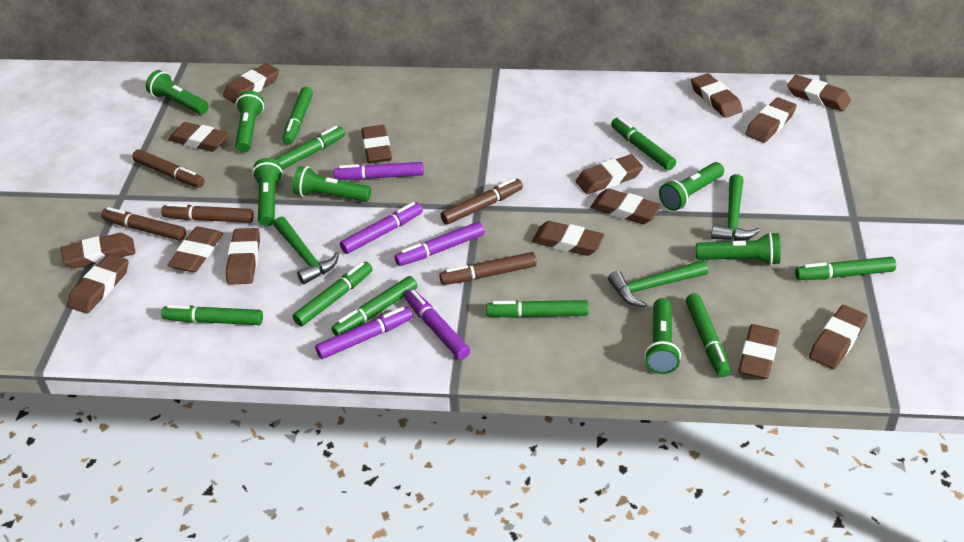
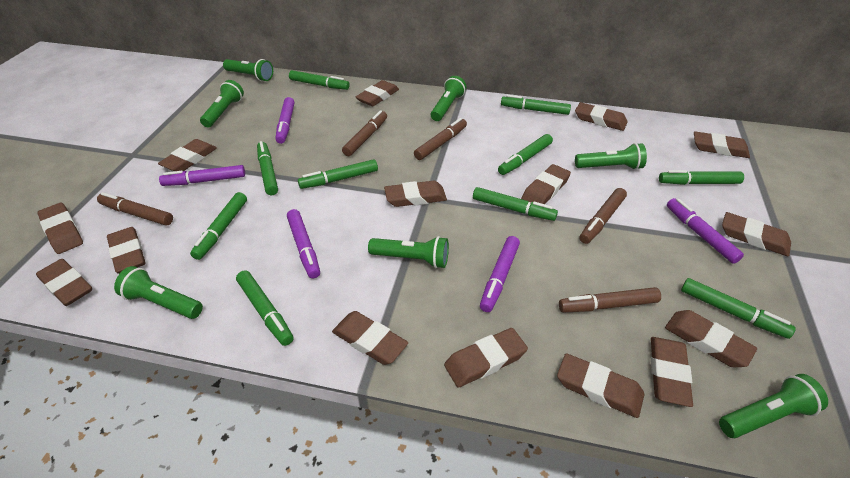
green hammer: 3 -> 0
green marker: 9 -> 10

